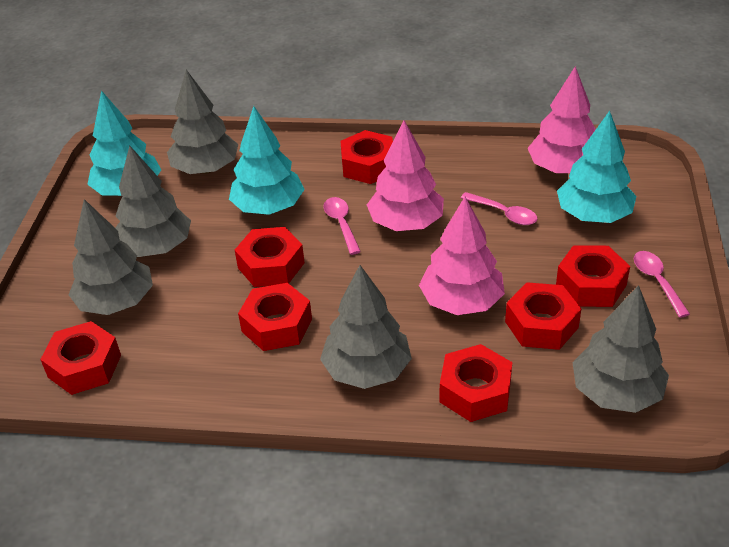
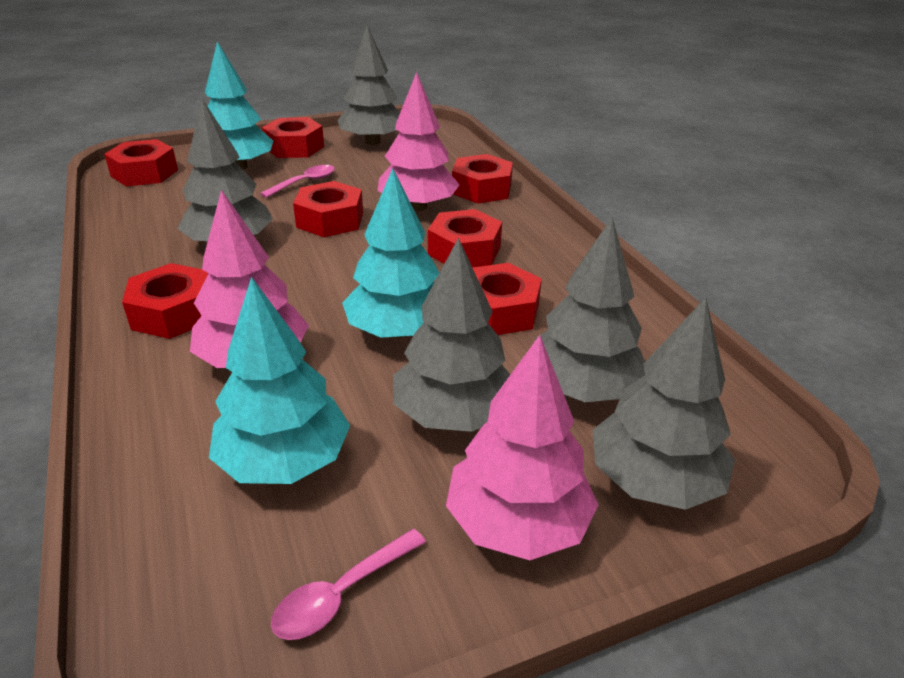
pink spoon: 3 -> 2

